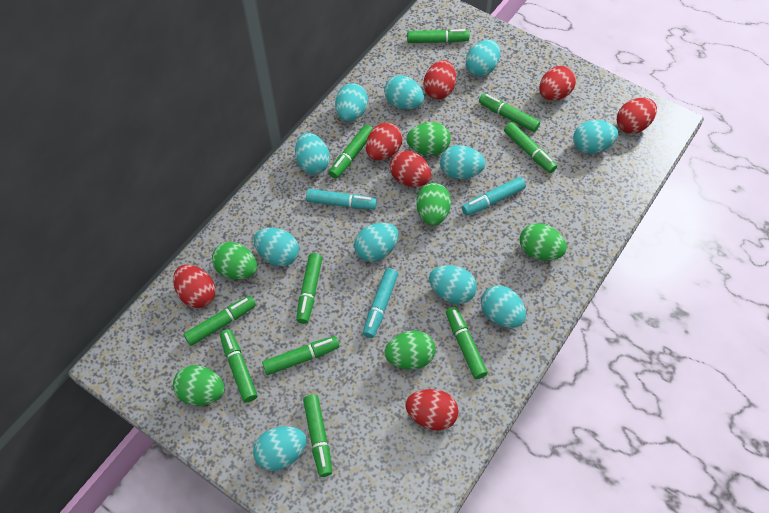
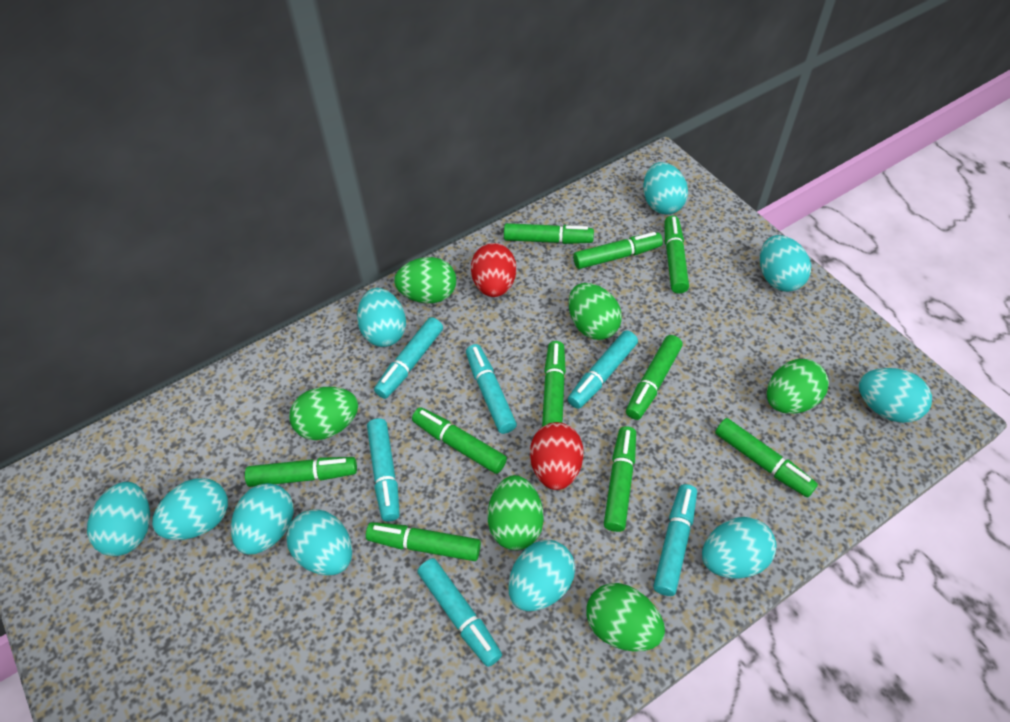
red egg: 7 -> 2
turquoise egg: 11 -> 10
turquoise marker: 3 -> 6

